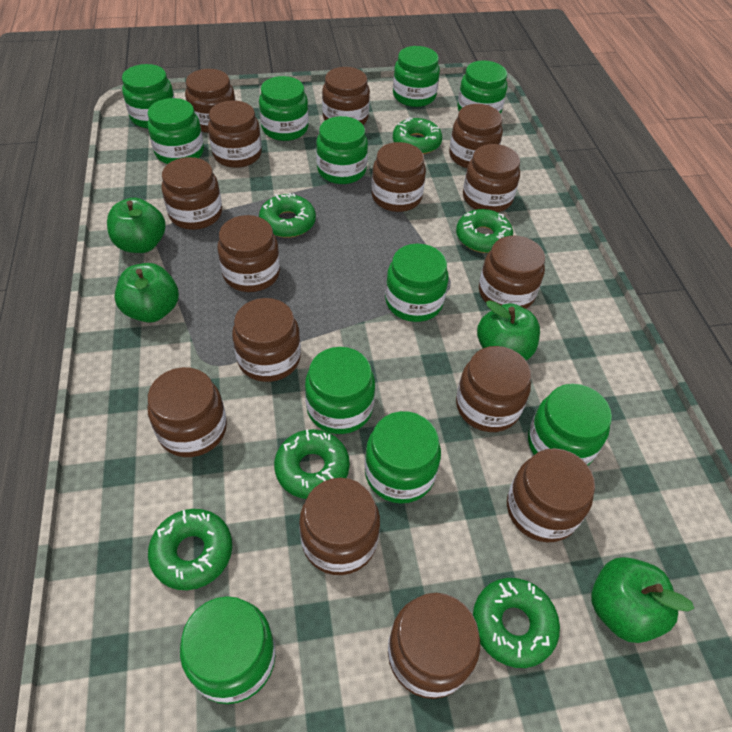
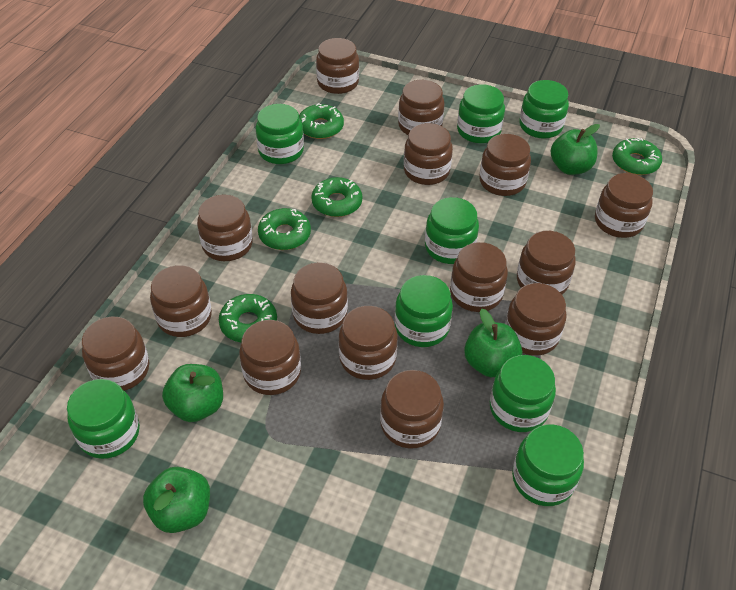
green donut: 6 -> 5
green jar: 11 -> 8

